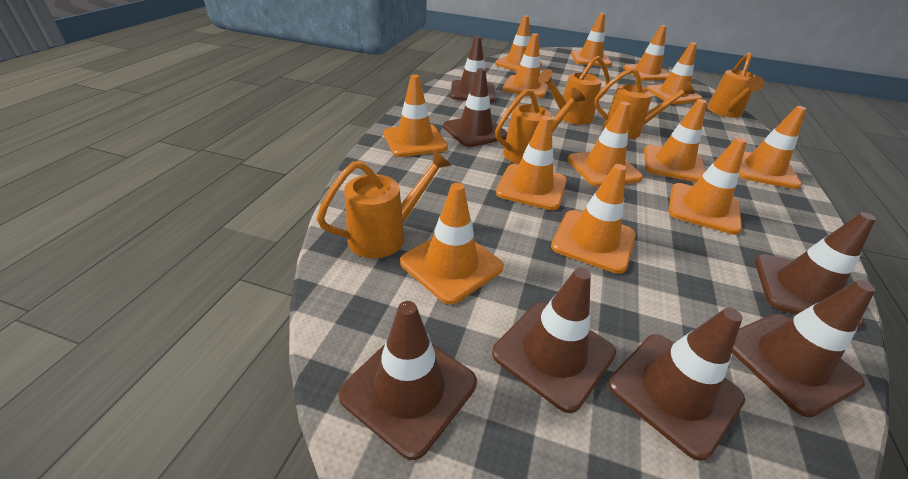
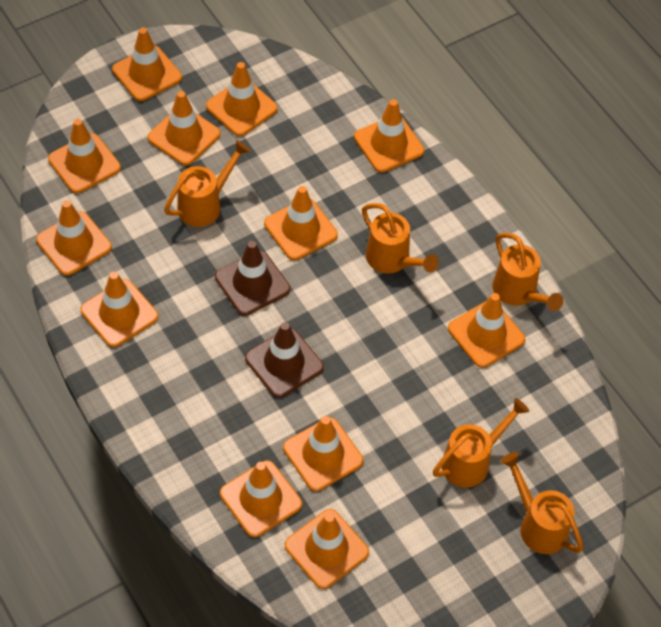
brown traffic cone: 7 -> 2
orange traffic cone: 13 -> 12

